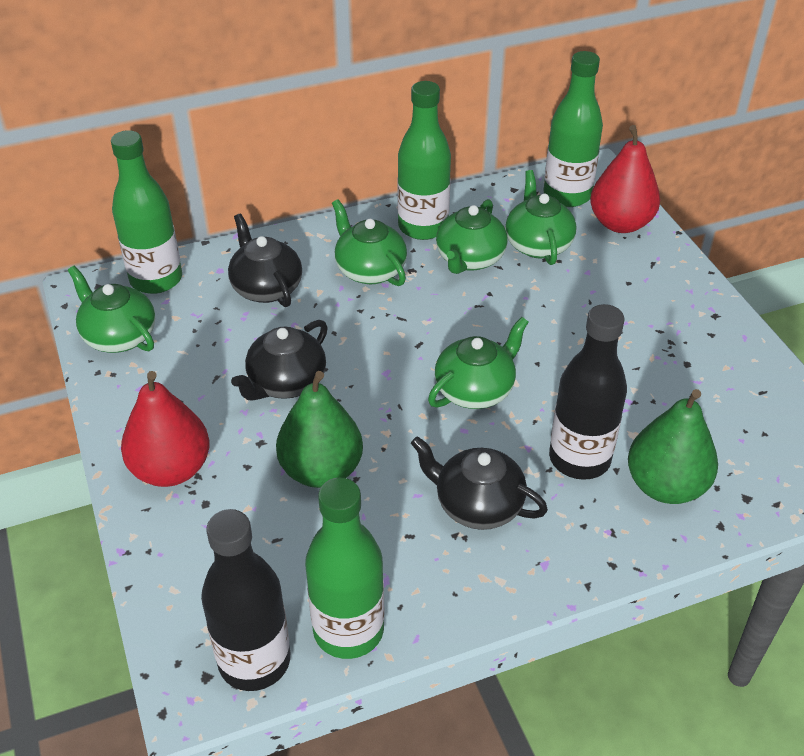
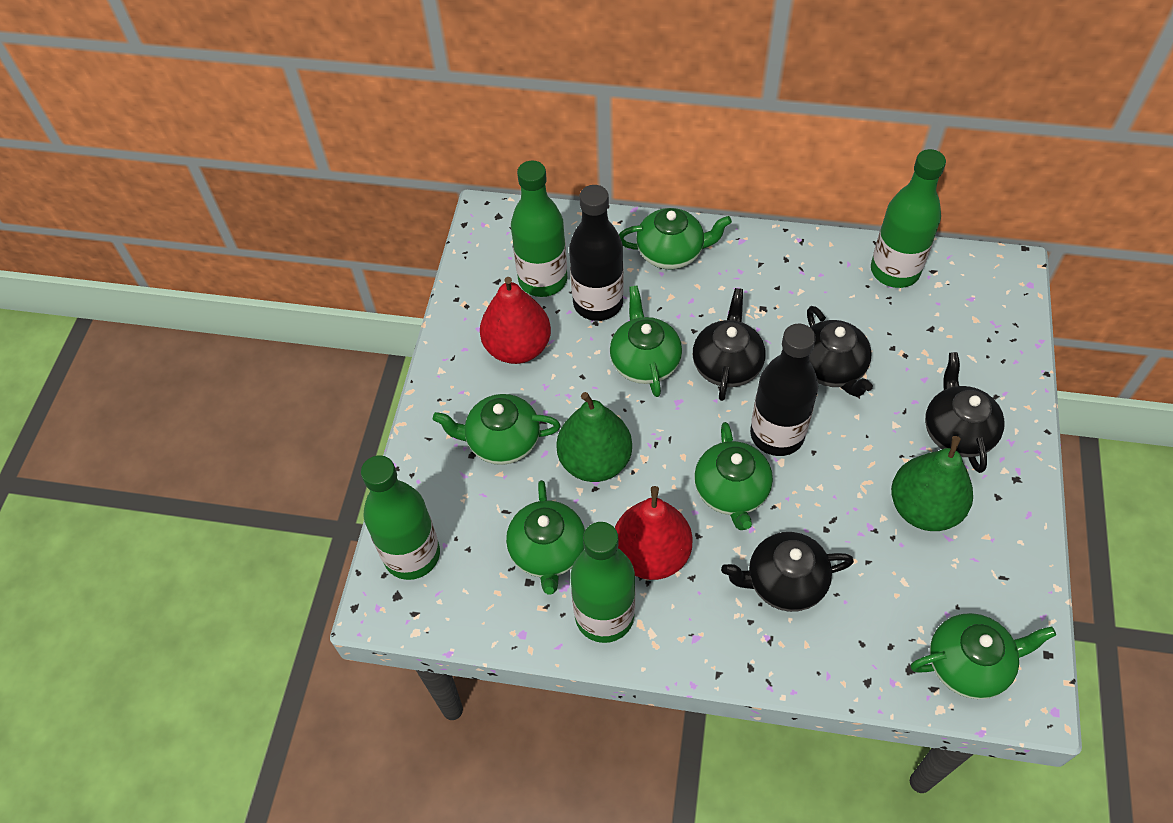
black teapot: 3 -> 4
green teapot: 5 -> 6

